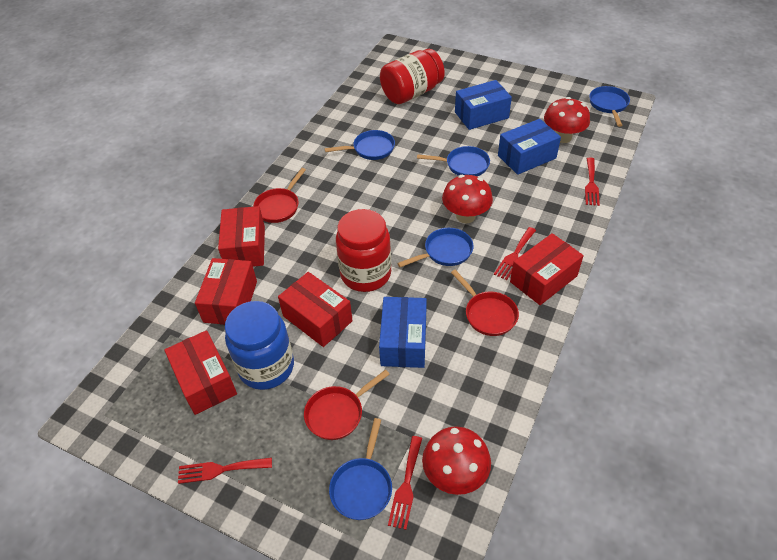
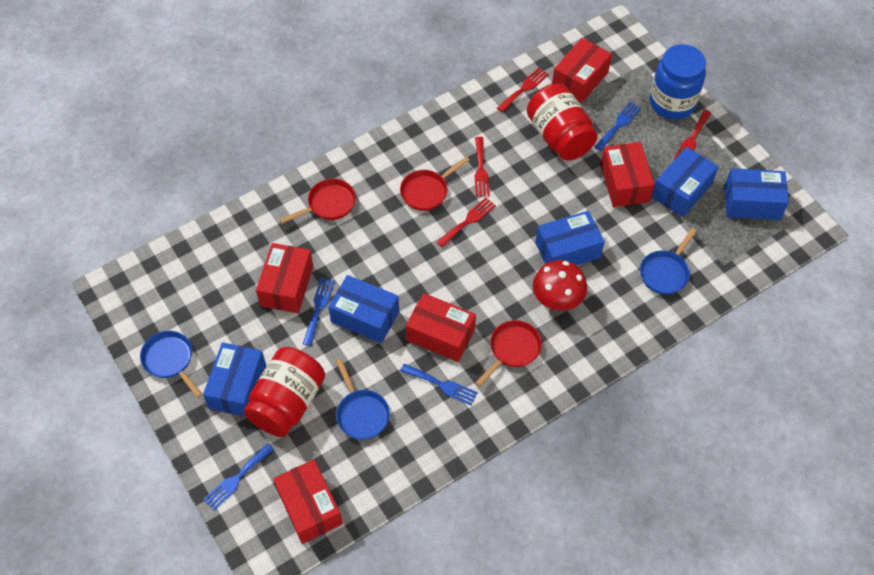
blue box: 3 -> 5
blue fork: 0 -> 4
blue pan: 5 -> 3
red mushroom: 3 -> 1

